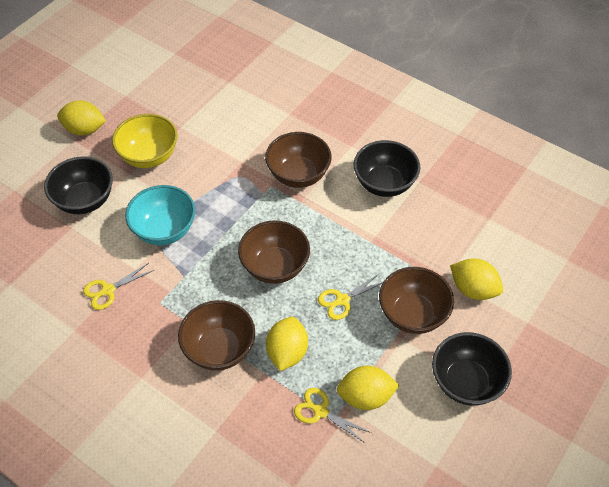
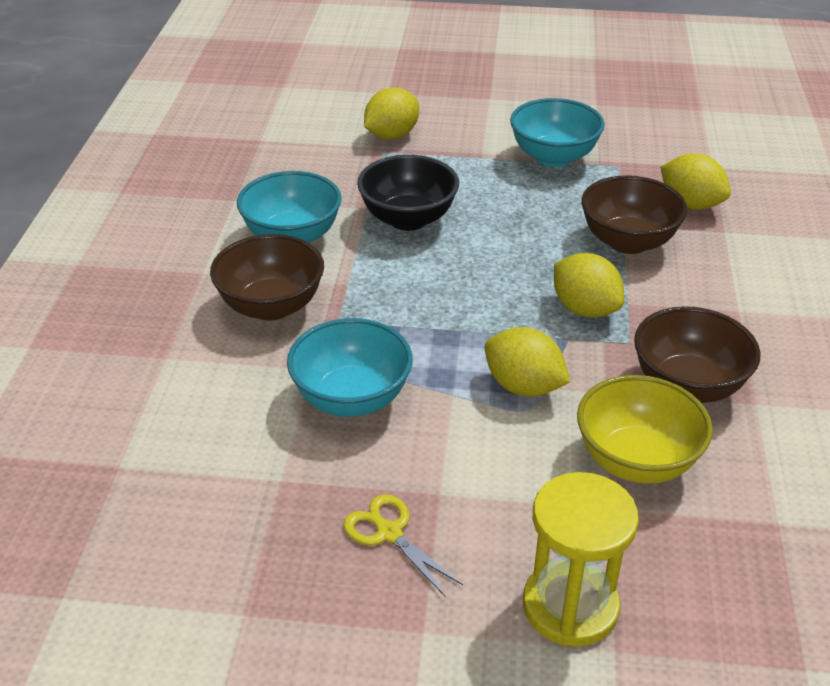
black bowl: 3 -> 1
brown bowl: 4 -> 3
turquoise bowl: 1 -> 3
yellow hourglass: 0 -> 1
yellow scissors: 3 -> 1

